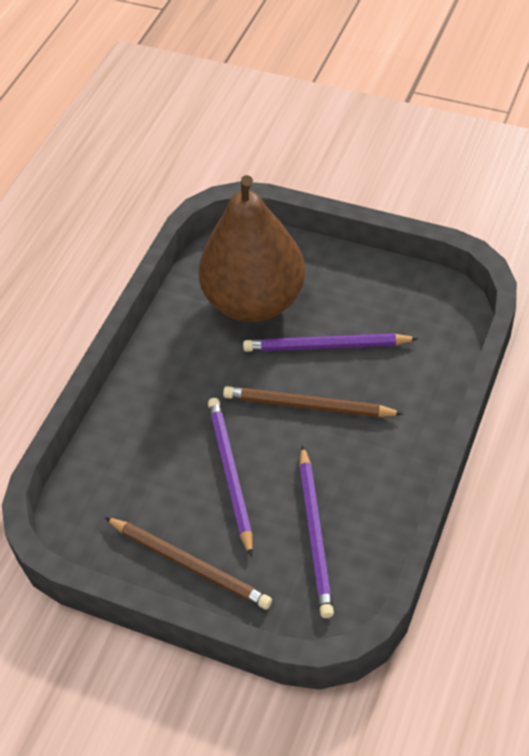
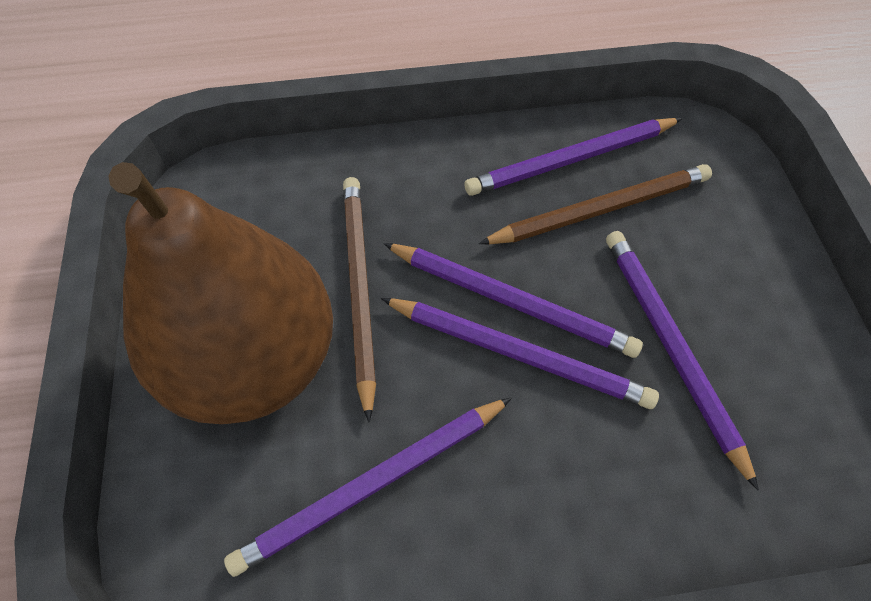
purple pencil: 3 -> 5

